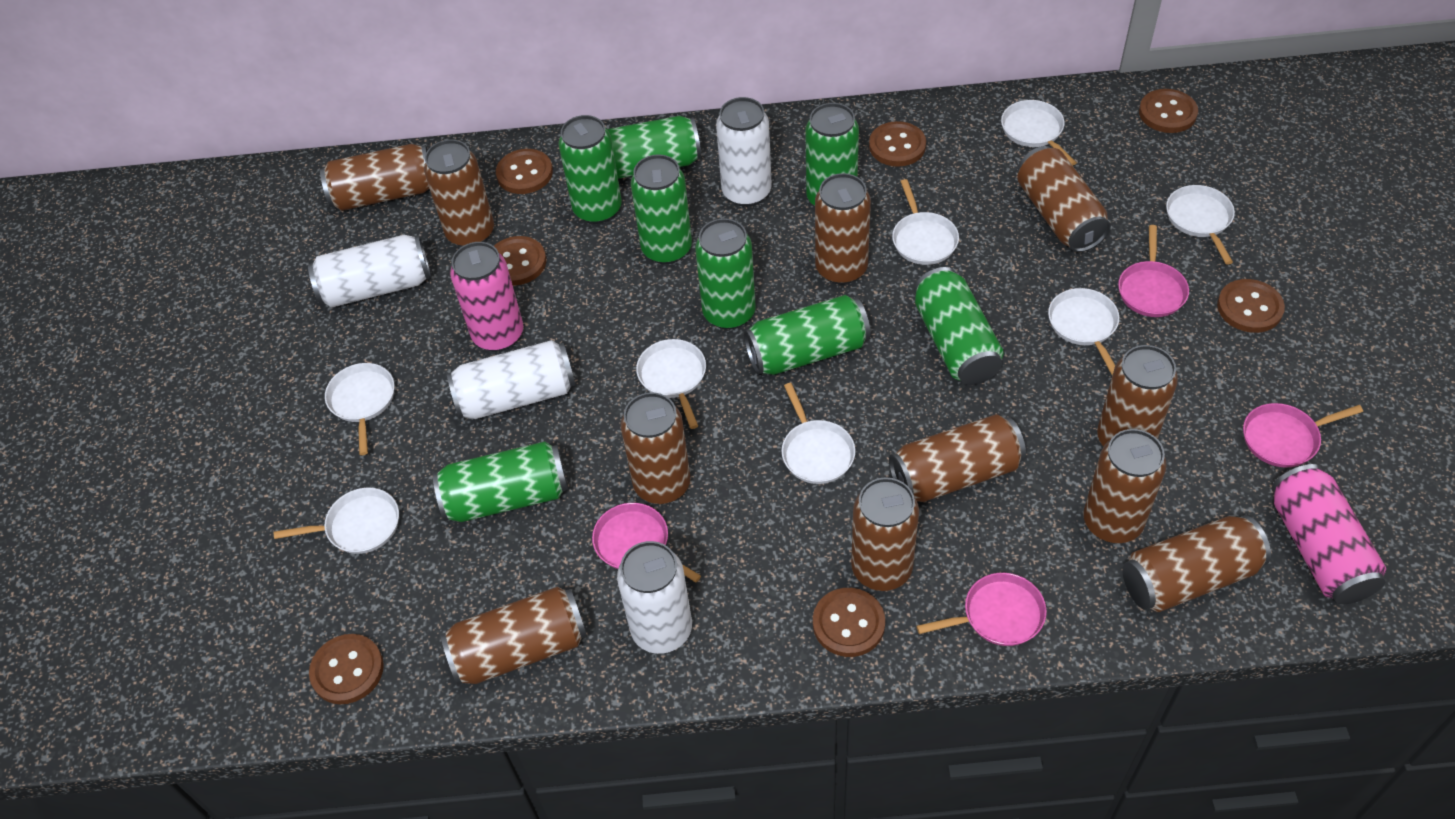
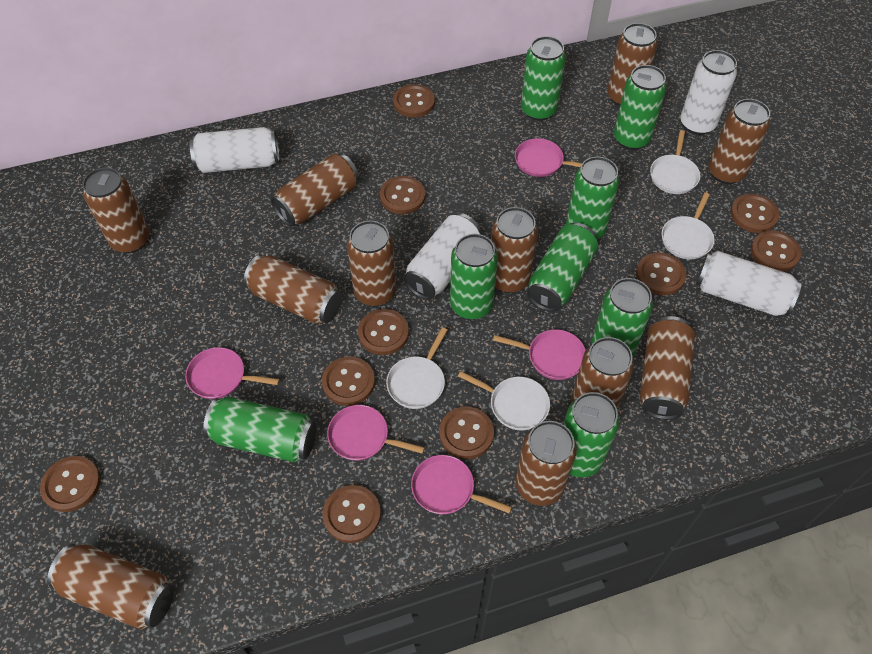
brown button: 7 -> 10
pink can: 2 -> 0
pink pan: 4 -> 5
white pan: 8 -> 4

